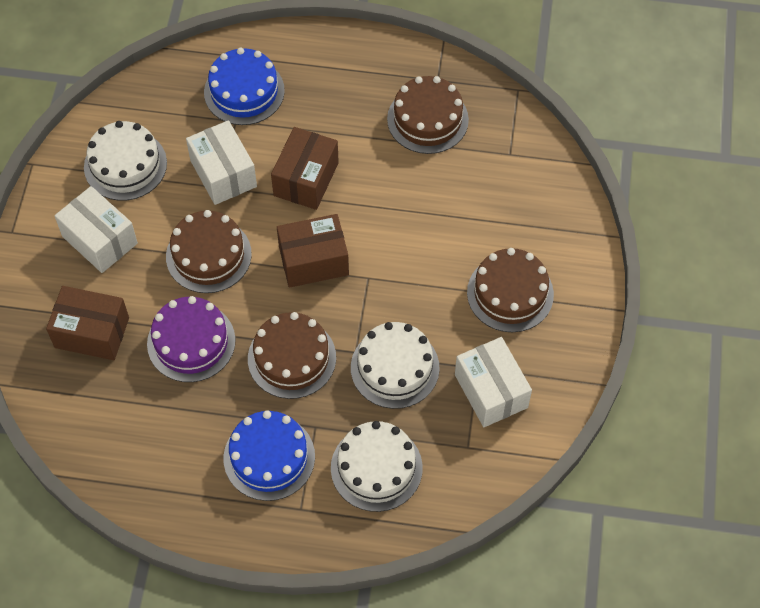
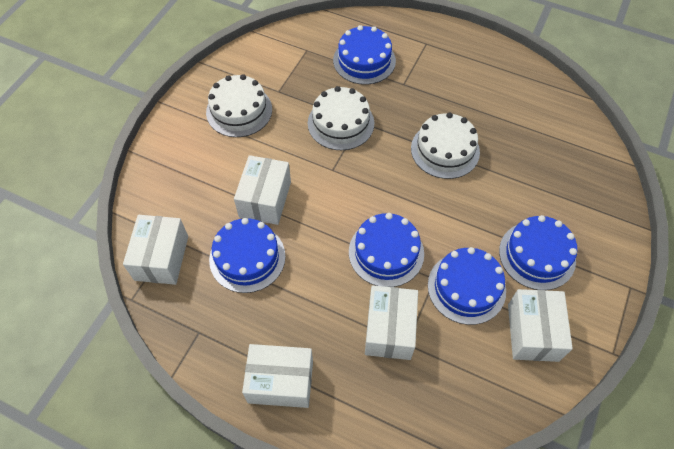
blue cake: 2 -> 5
brown box: 3 -> 0
brown cake: 4 -> 0
purple cake: 1 -> 0
white box: 3 -> 5

